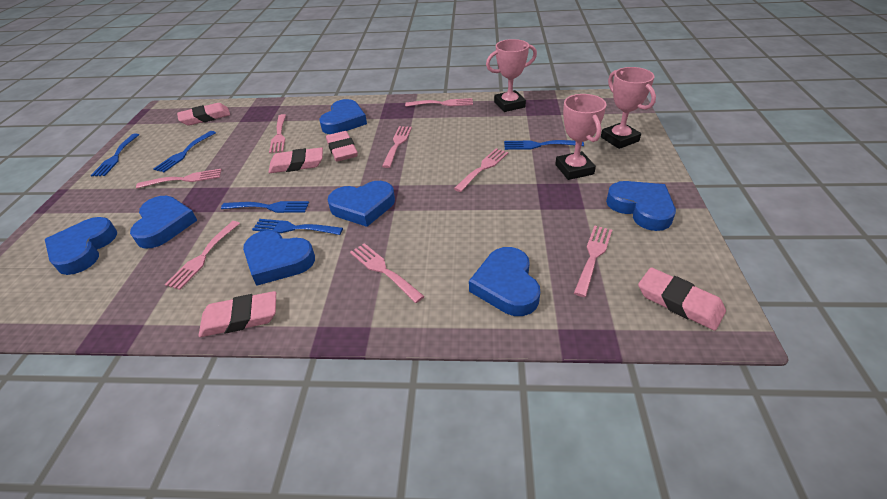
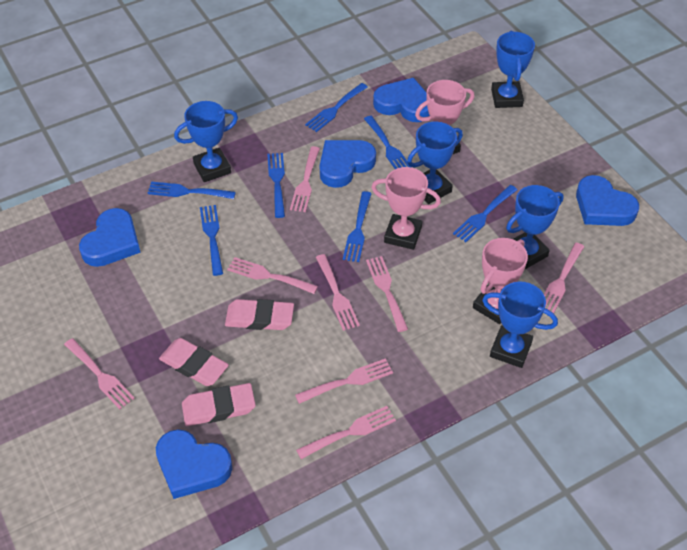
blue fork: 5 -> 7
blue heart: 7 -> 5
blue trophy: 0 -> 5
pink eraser: 5 -> 3

